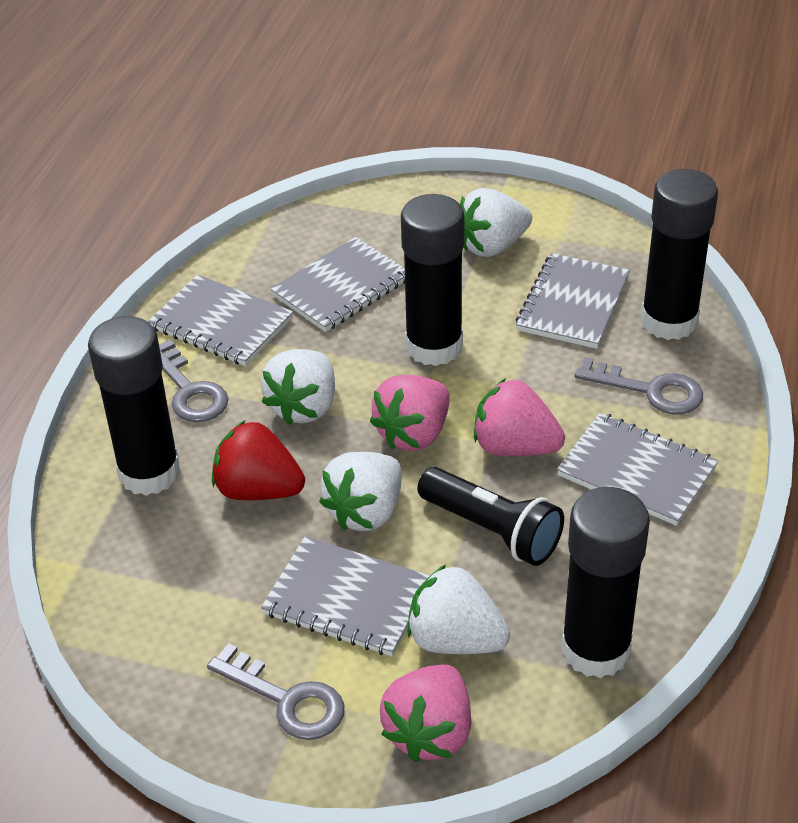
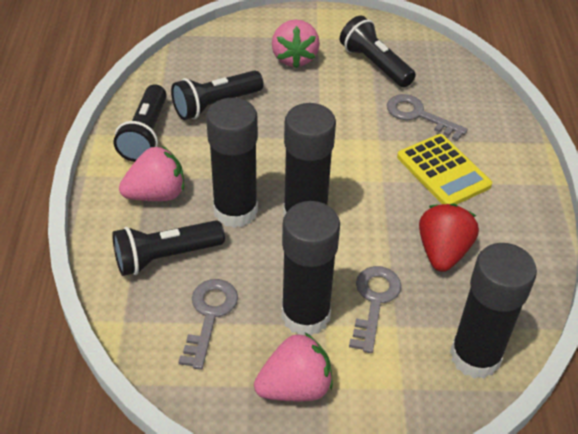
black flashlight: 1 -> 4
grey notebook: 5 -> 0
white strawberry: 4 -> 0
yellow calculator: 0 -> 1

